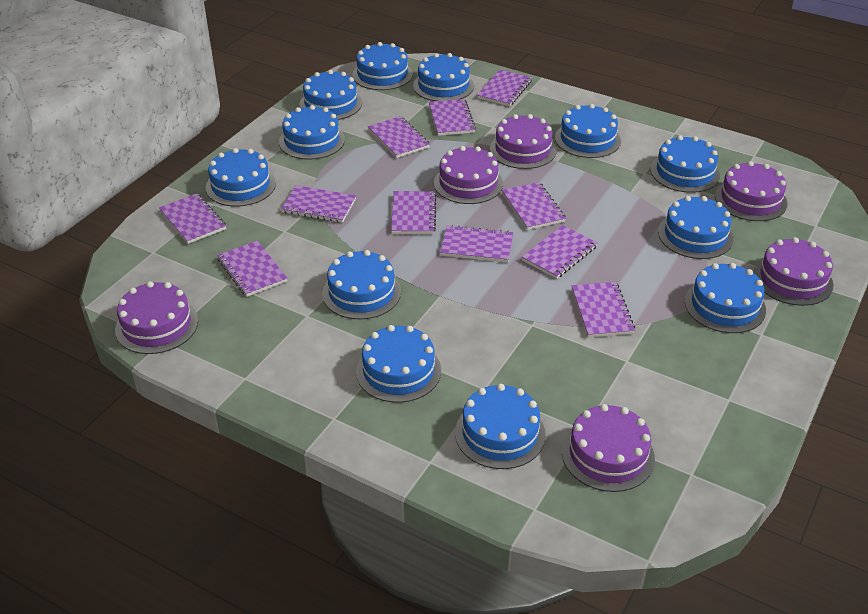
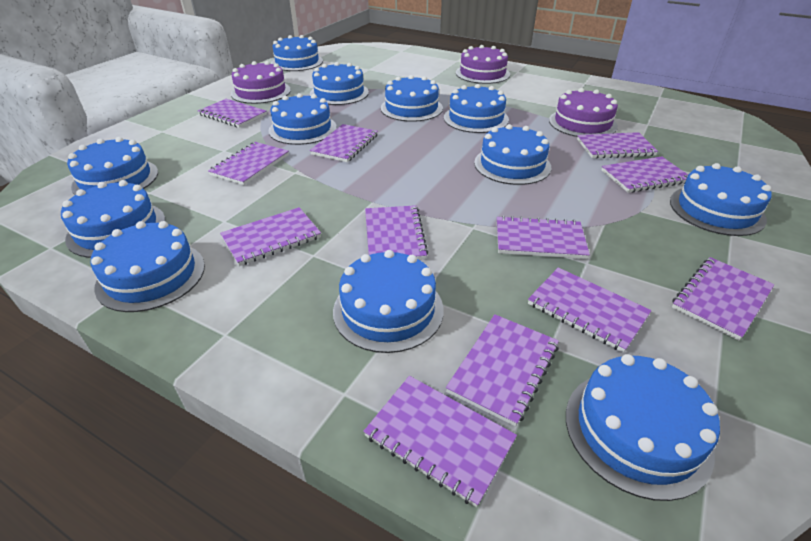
purple cake: 6 -> 3
purple notebook: 11 -> 12

